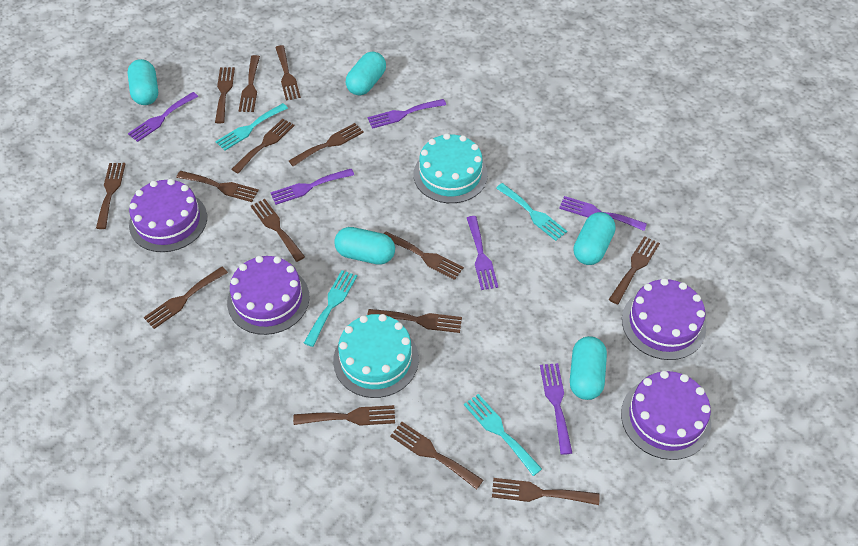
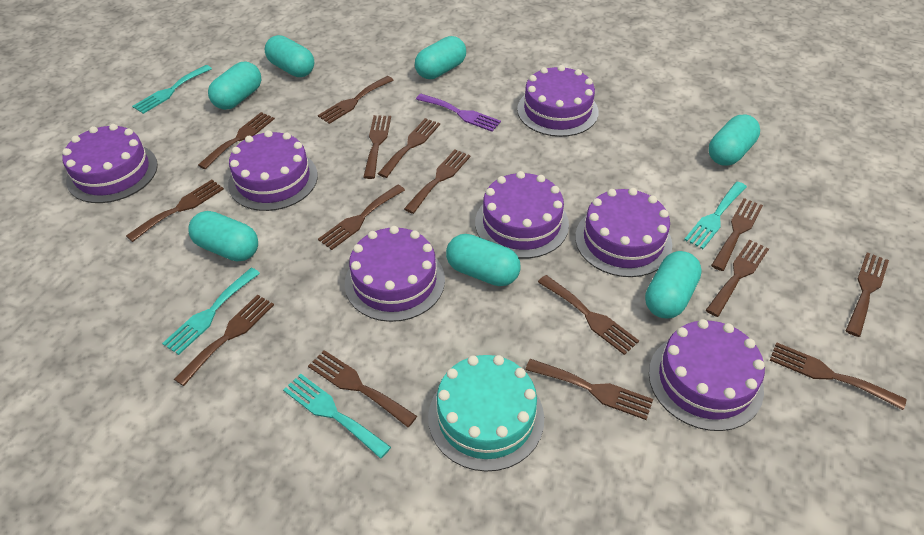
purple cake: 4 -> 7
purple fork: 6 -> 1
turquoise cake: 2 -> 1
turquoise capsule: 5 -> 7

